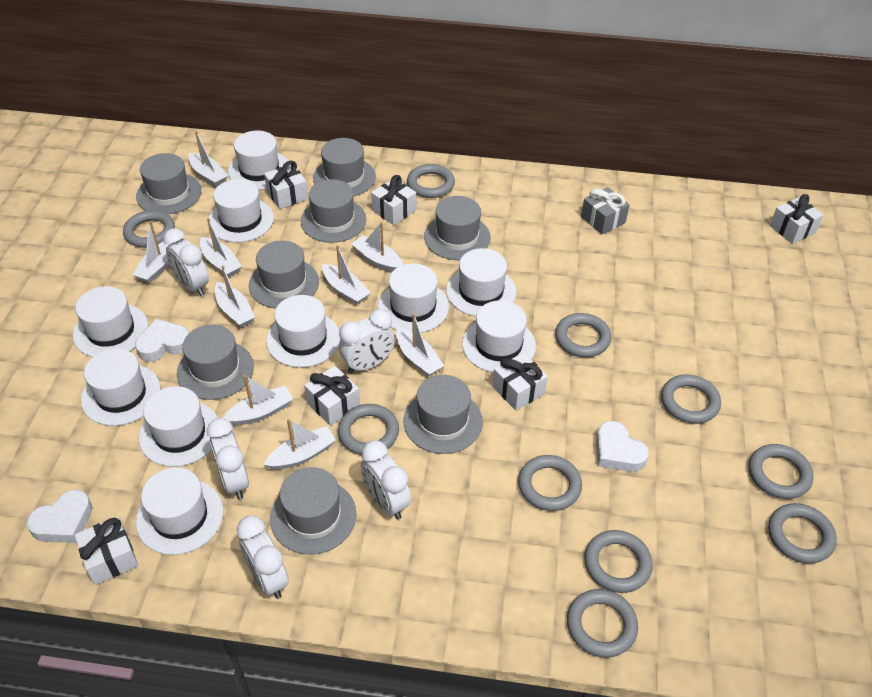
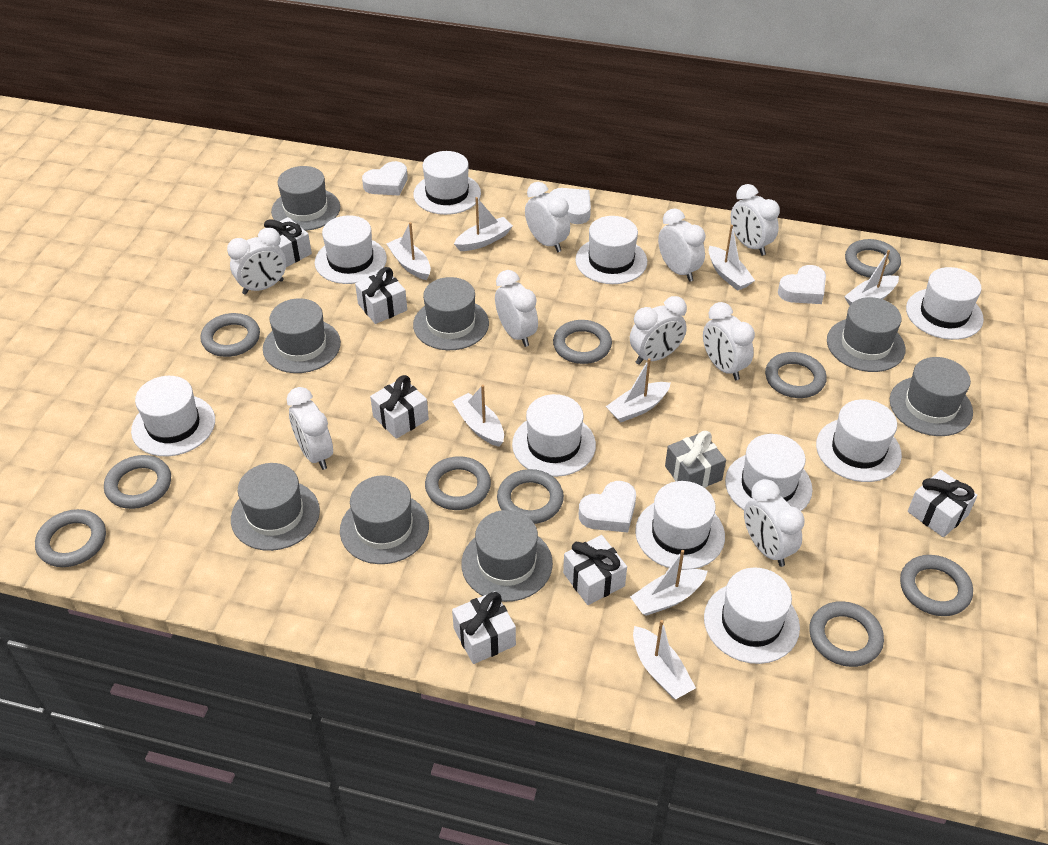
white boat: 9 -> 8
white clock: 5 -> 9
white heart: 3 -> 4

